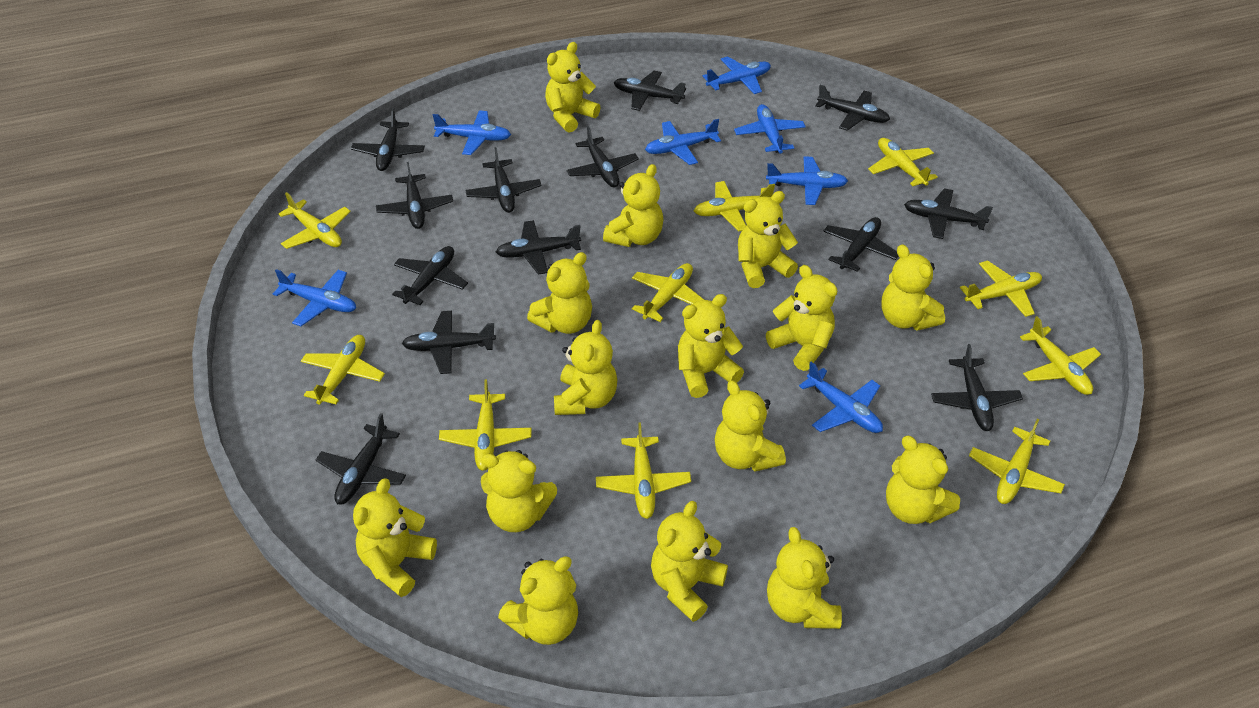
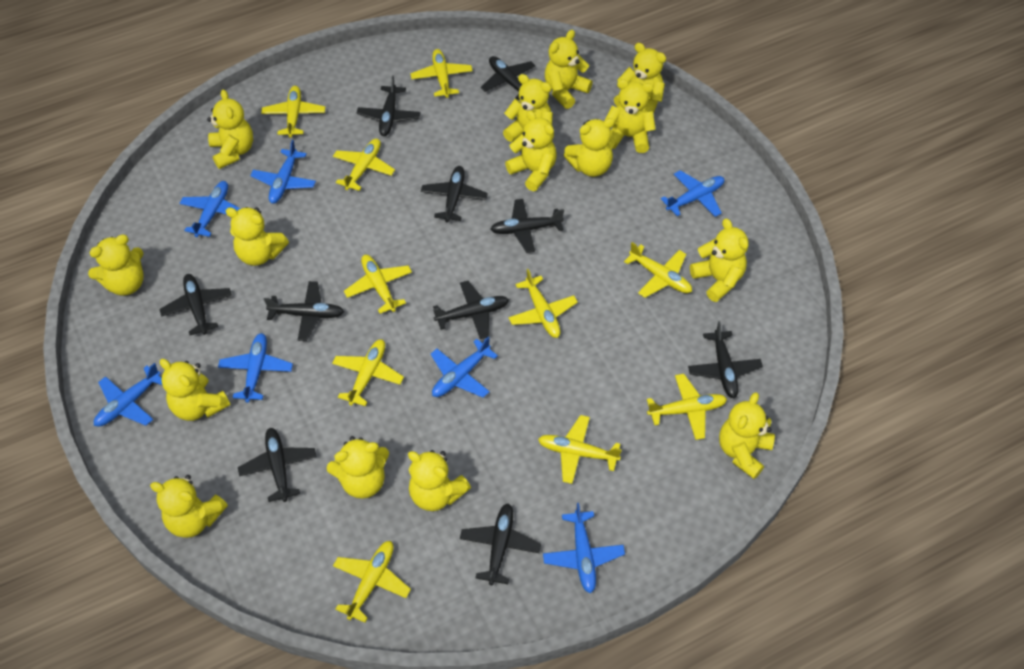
black plane: 13 -> 10

